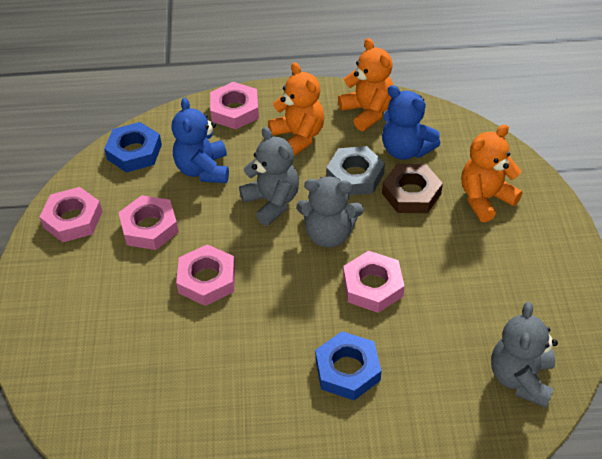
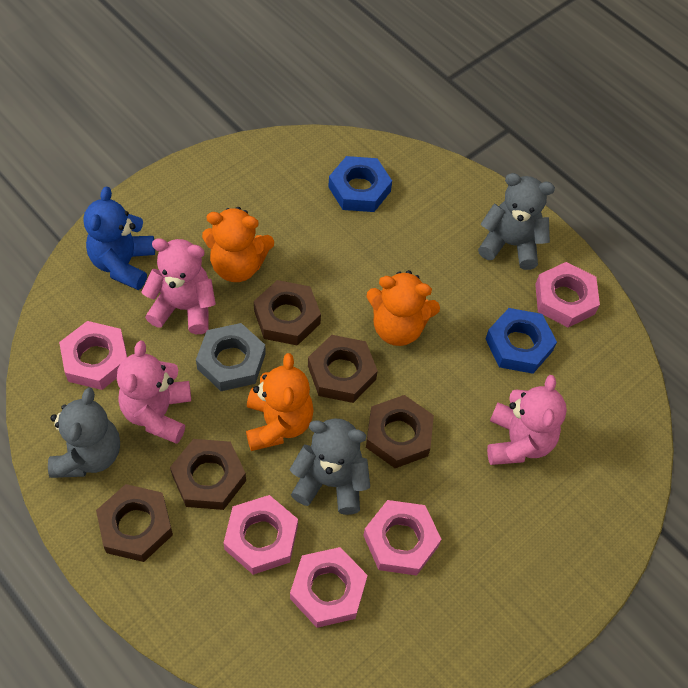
blue teddy bear: 2 -> 1
brown nut: 1 -> 5
pink teddy bear: 0 -> 3

